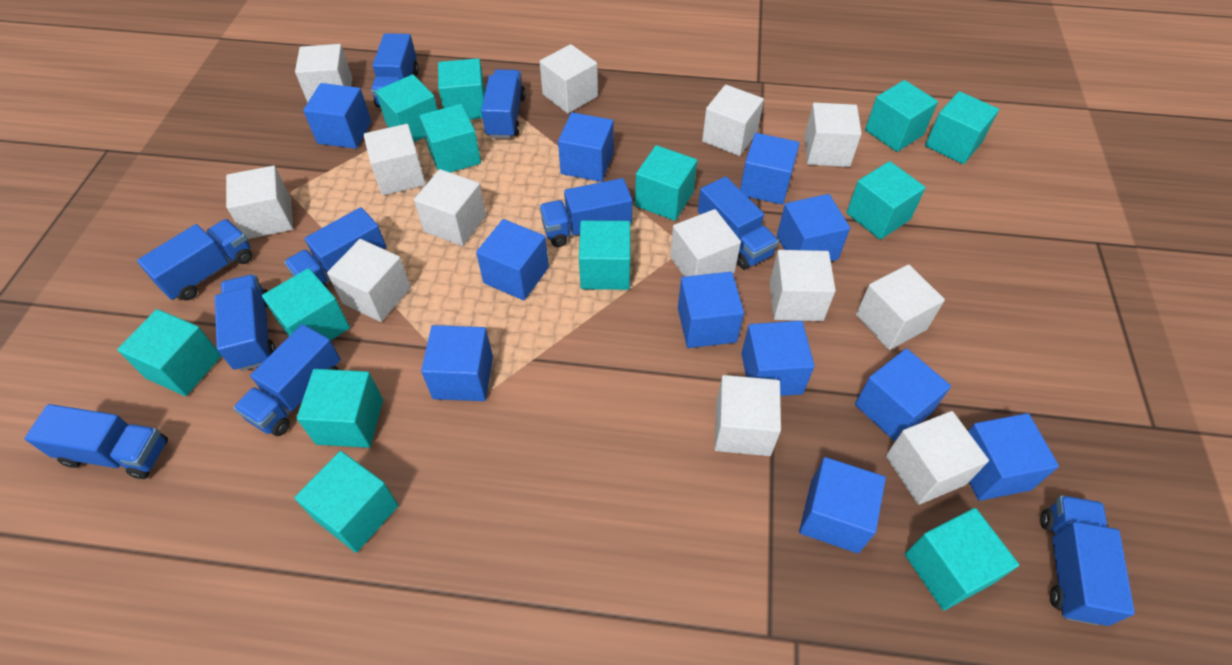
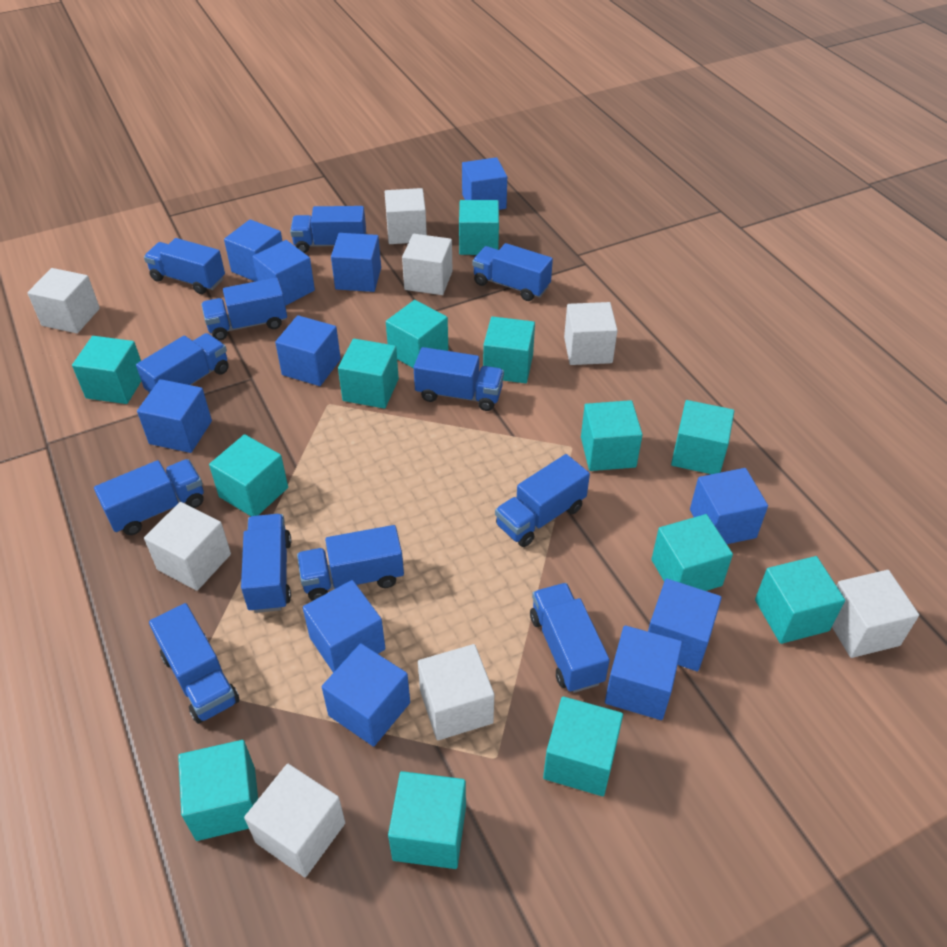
blue truck: 10 -> 12
white cube: 13 -> 8

